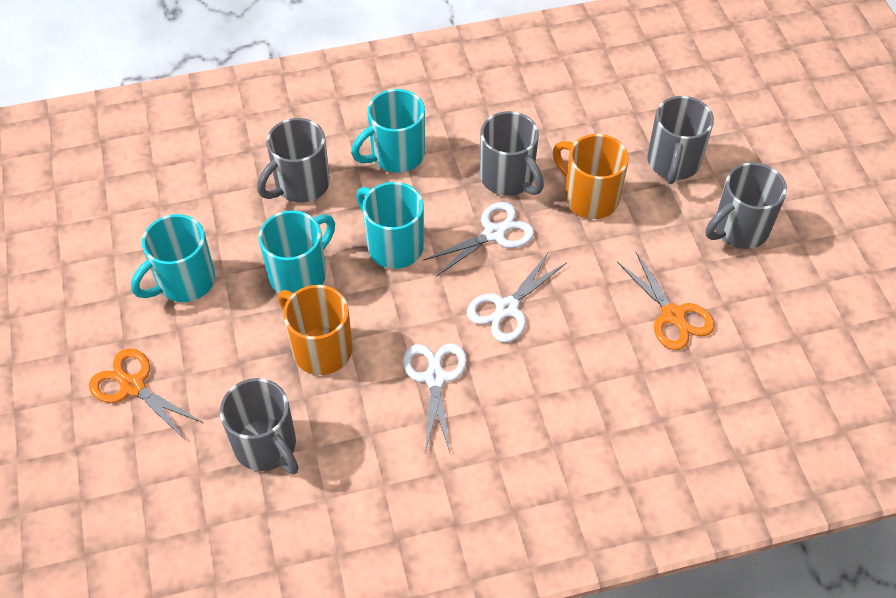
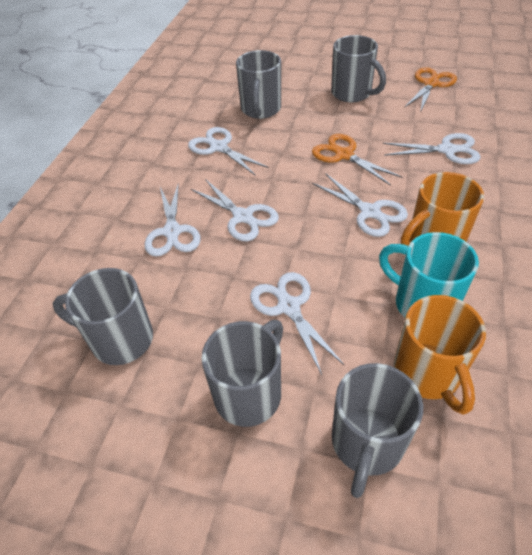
turquoise mug: 4 -> 1
white scissors: 3 -> 6

